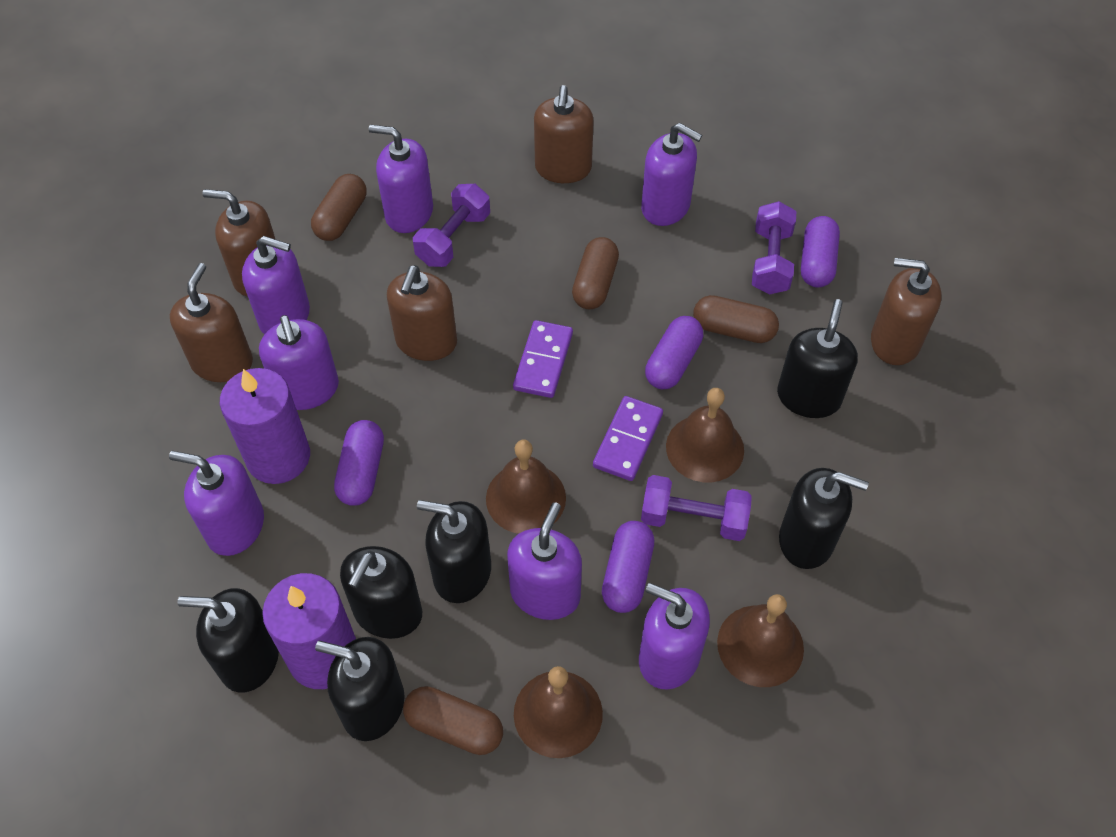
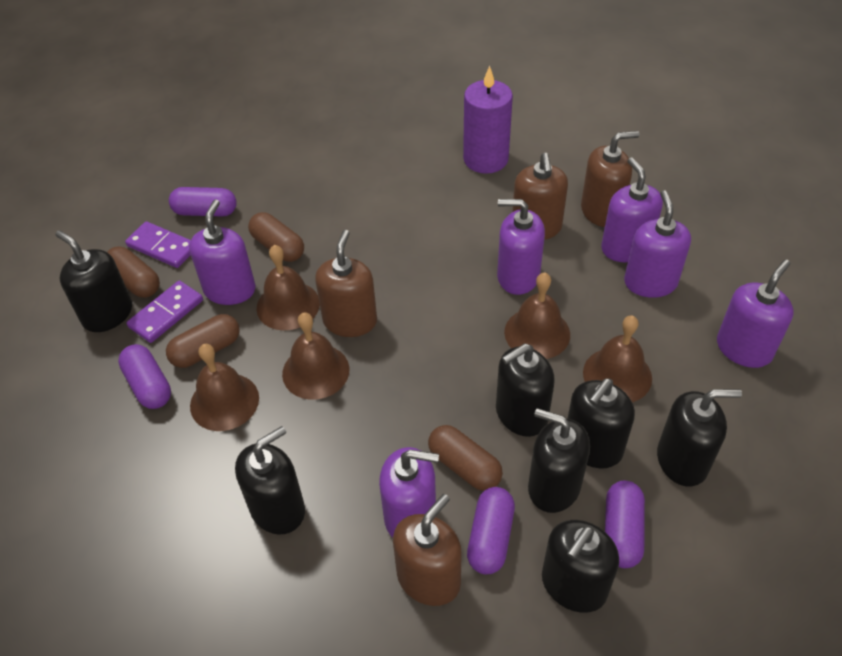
black soap dispenser: 6 -> 7
brown bell: 4 -> 5
brown soap dispenser: 5 -> 4
purple candle: 2 -> 1
purple dumbbell: 3 -> 0
purple soap dispenser: 7 -> 6

